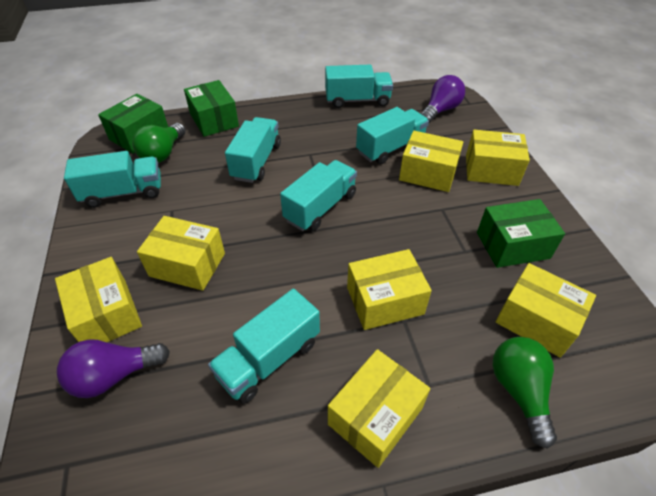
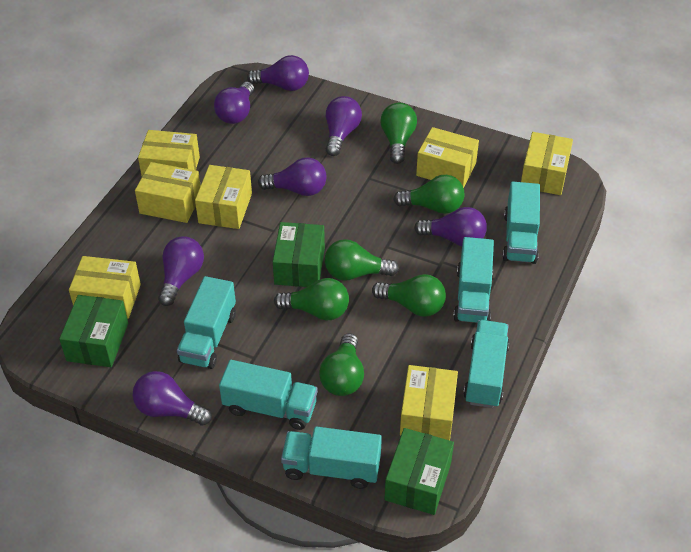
green light bulb: 2 -> 6
purple light bulb: 2 -> 7

